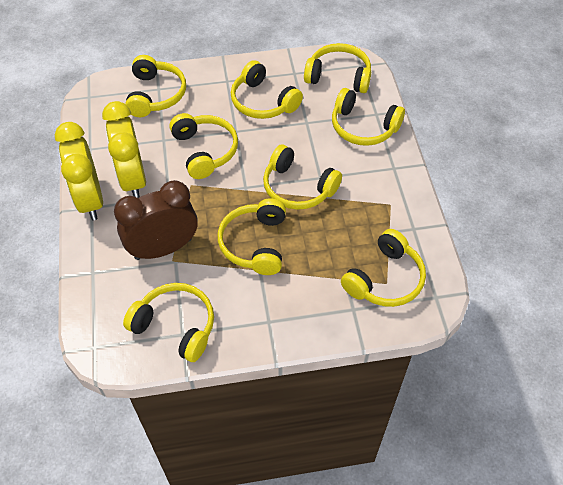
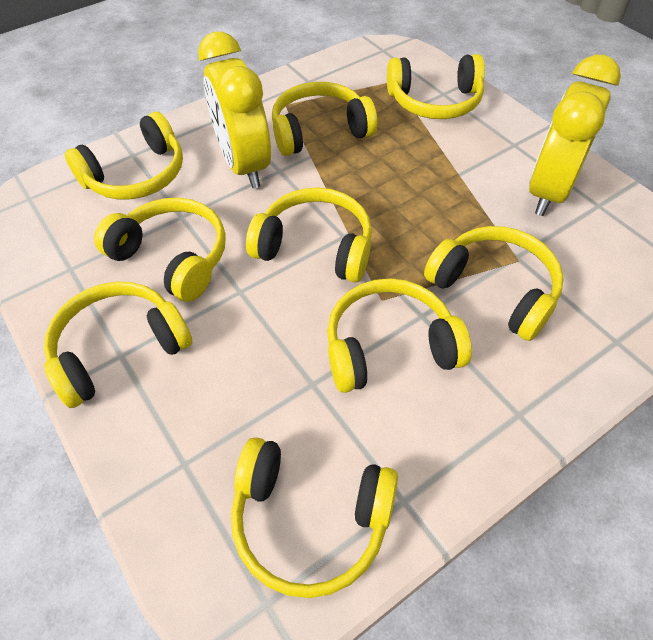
brown clock: 1 -> 0

